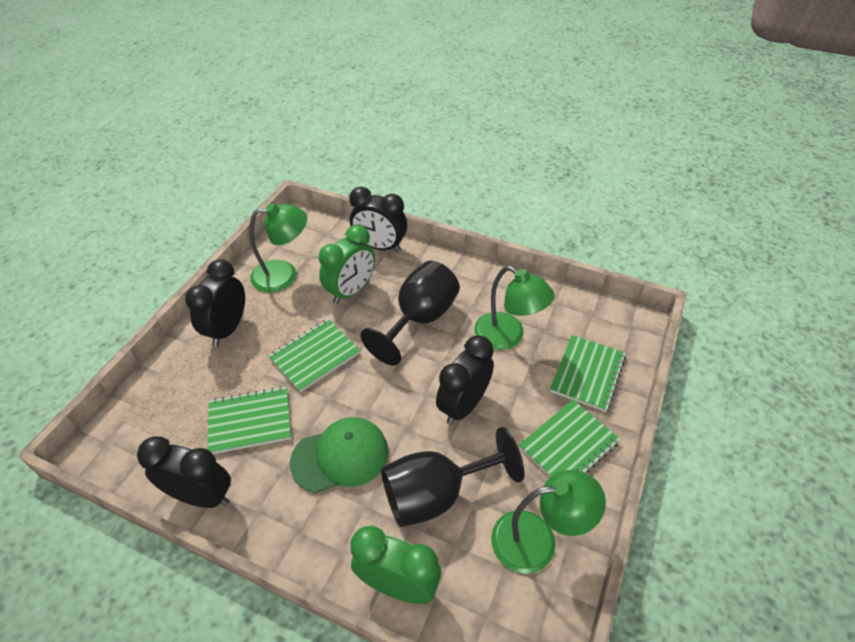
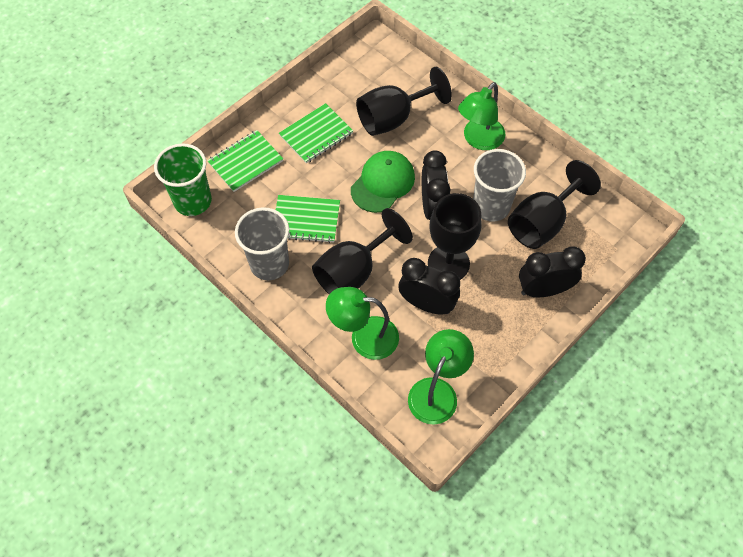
black clock: 4 -> 3
black goblet: 2 -> 4
green clock: 2 -> 0
green cup: 0 -> 1
green notebook: 4 -> 3
grey cup: 0 -> 2

